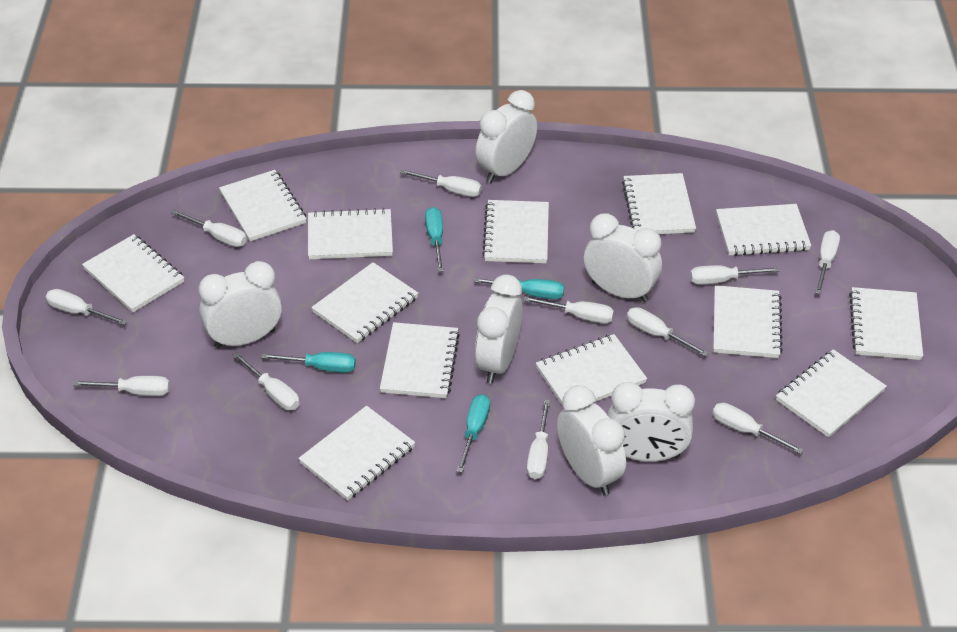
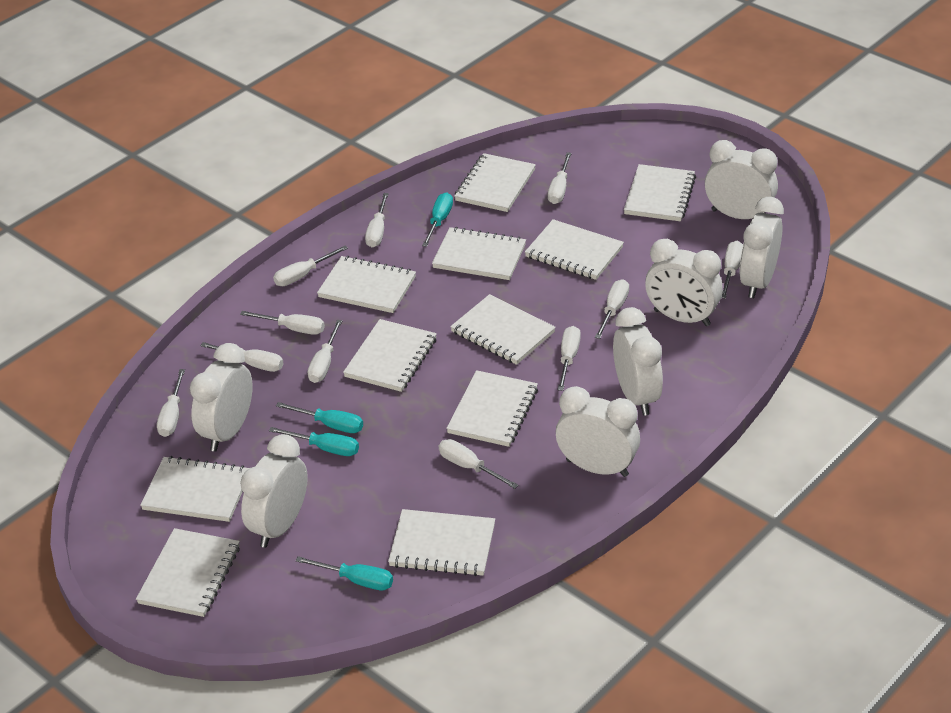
white clock: 6 -> 7
white notebook: 13 -> 11

